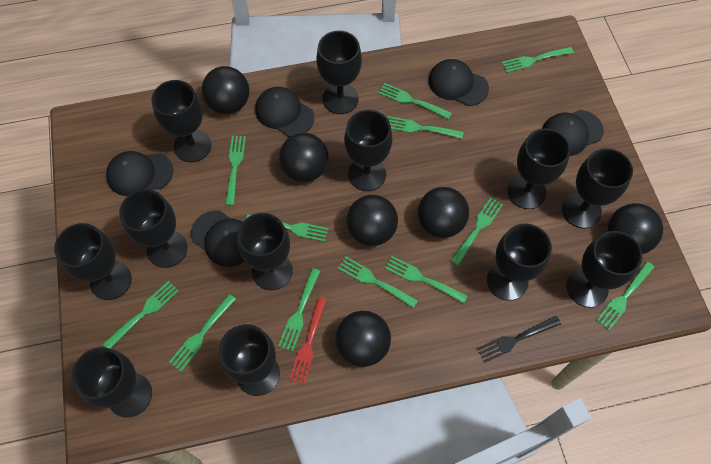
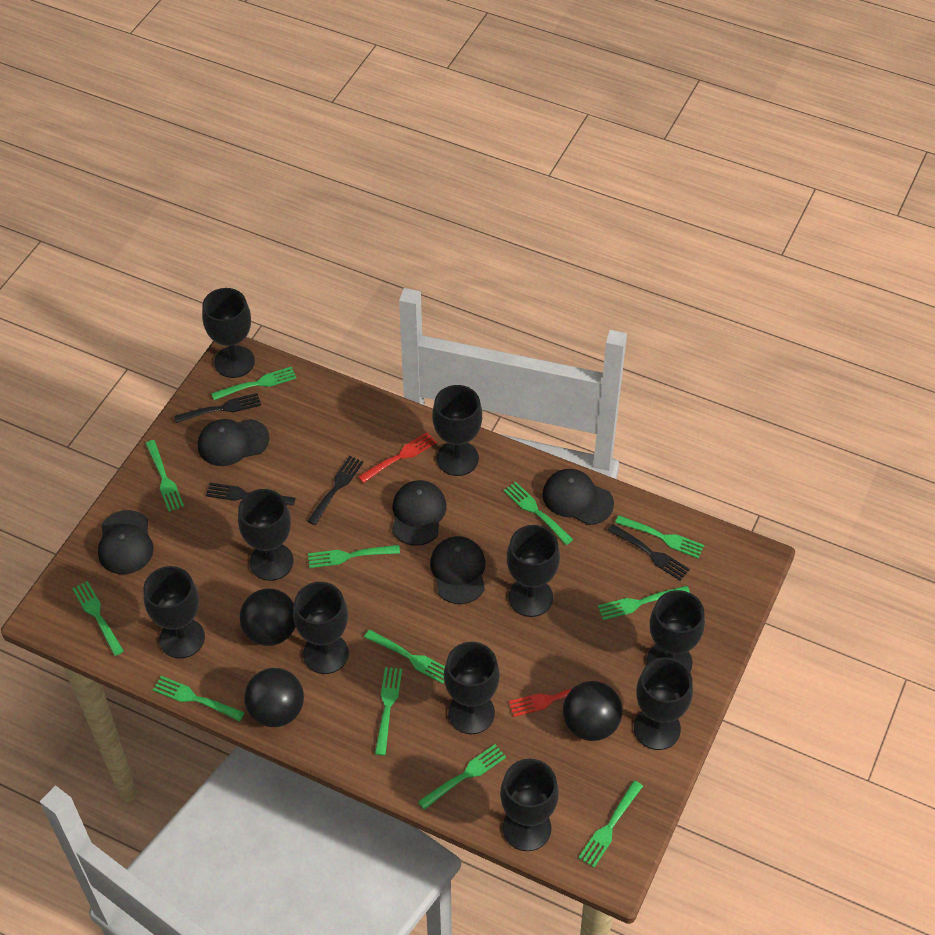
black ball: 6 -> 3
black fork: 1 -> 4
black goblet: 12 -> 10
red fork: 1 -> 2

